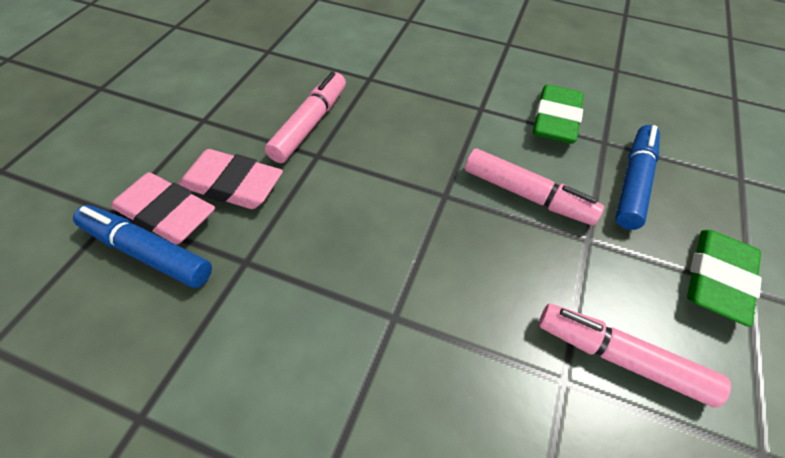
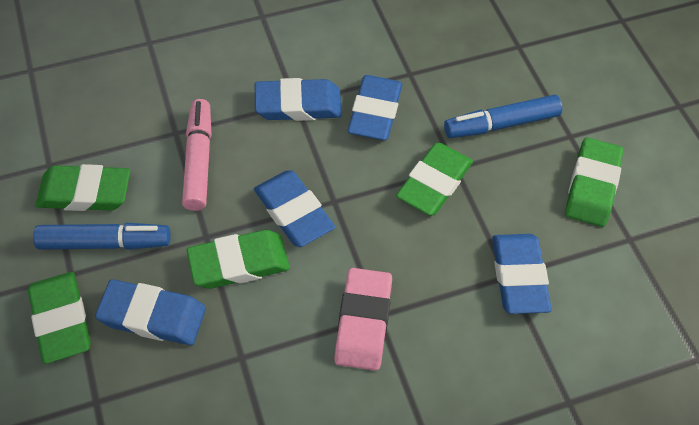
blue eraser: 0 -> 5
green eraser: 2 -> 5
pink eraser: 2 -> 1
pink marker: 3 -> 1

